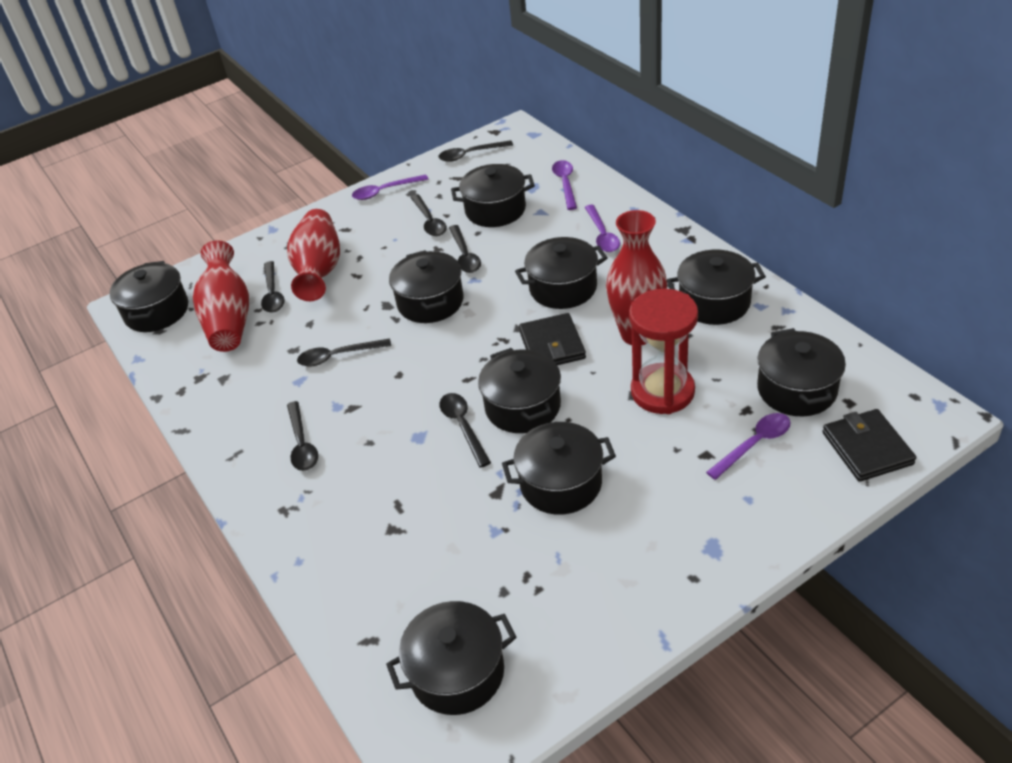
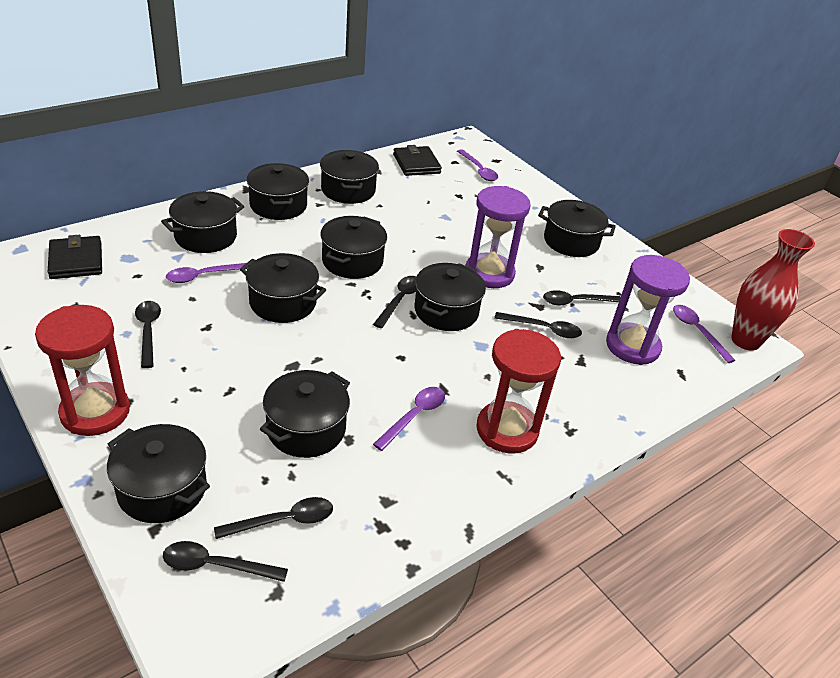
black spoon: 7 -> 6
purple hourglass: 0 -> 2
red hourglass: 1 -> 2
red vase: 3 -> 1

